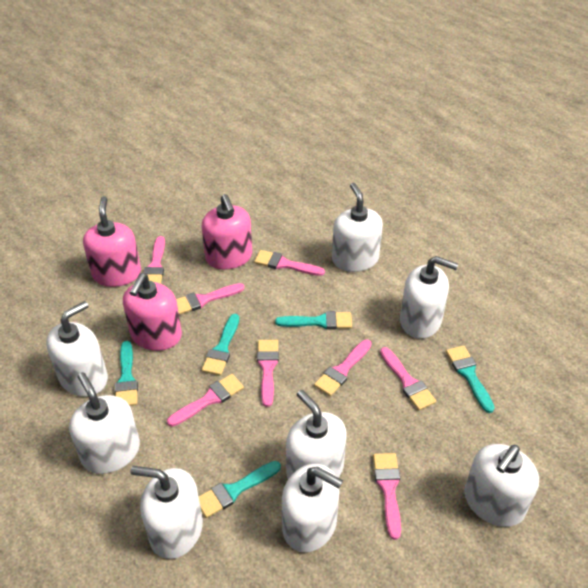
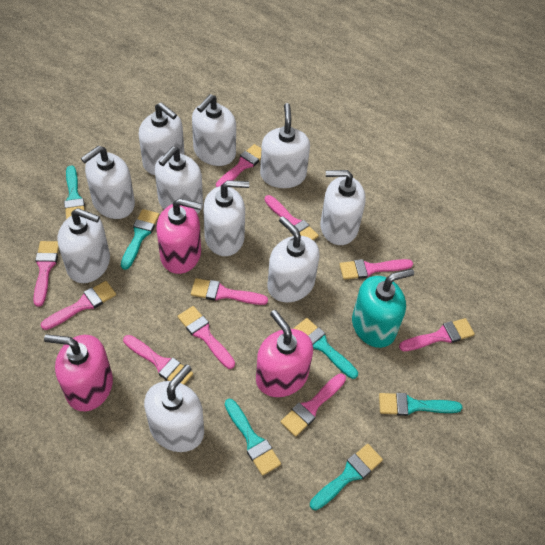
pink brush: 8 -> 10
turquoise brush: 5 -> 6
turquoise soap dispenser: 0 -> 1
white soap dispenser: 8 -> 10

